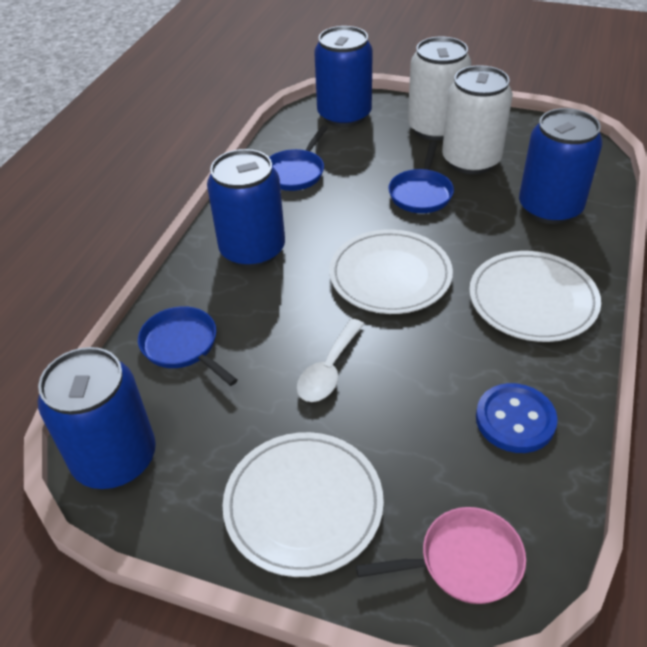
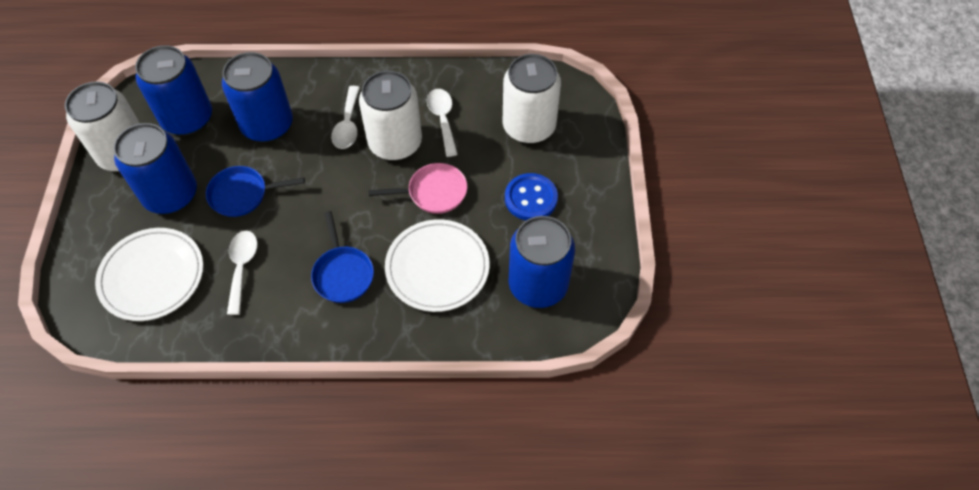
blue pan: 3 -> 2
white can: 2 -> 3
white plate: 3 -> 2
white spoon: 1 -> 3

